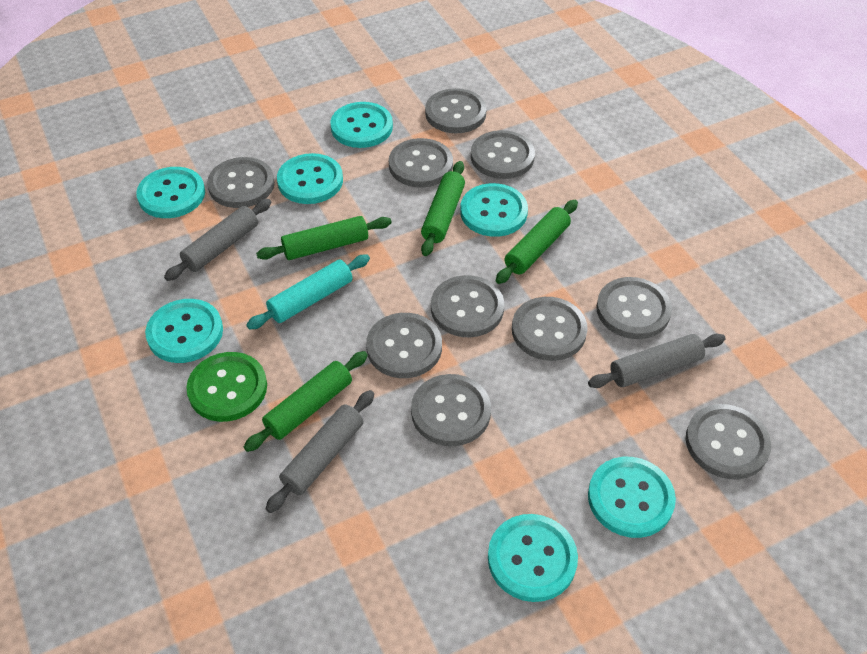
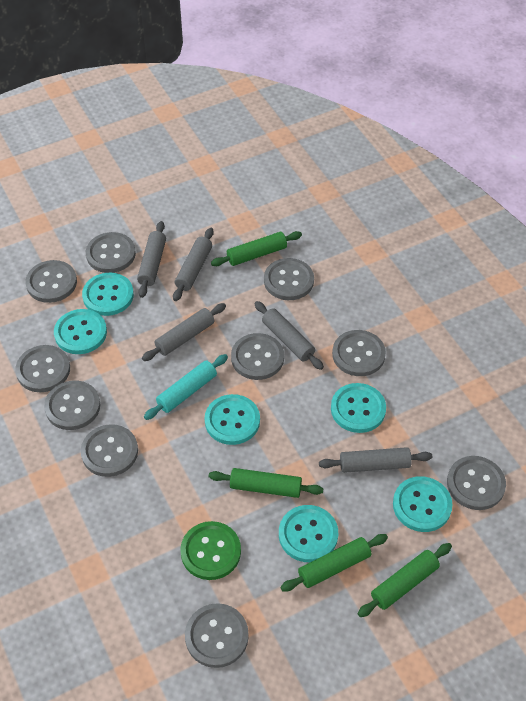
grey rolling pin: 3 -> 5
turquoise button: 7 -> 6

